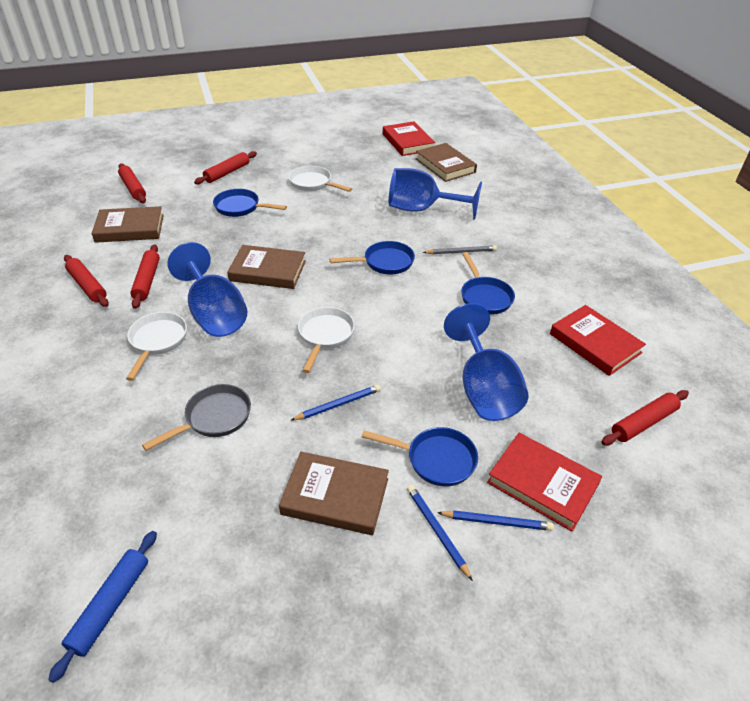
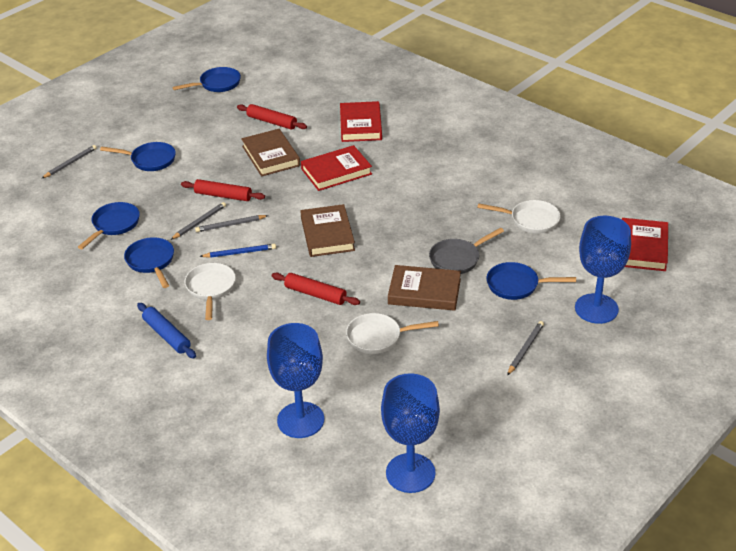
blue pan: 4 -> 5
blue pencil: 3 -> 1
brown book: 4 -> 3
grey pencil: 1 -> 4
red rolling pin: 5 -> 3

